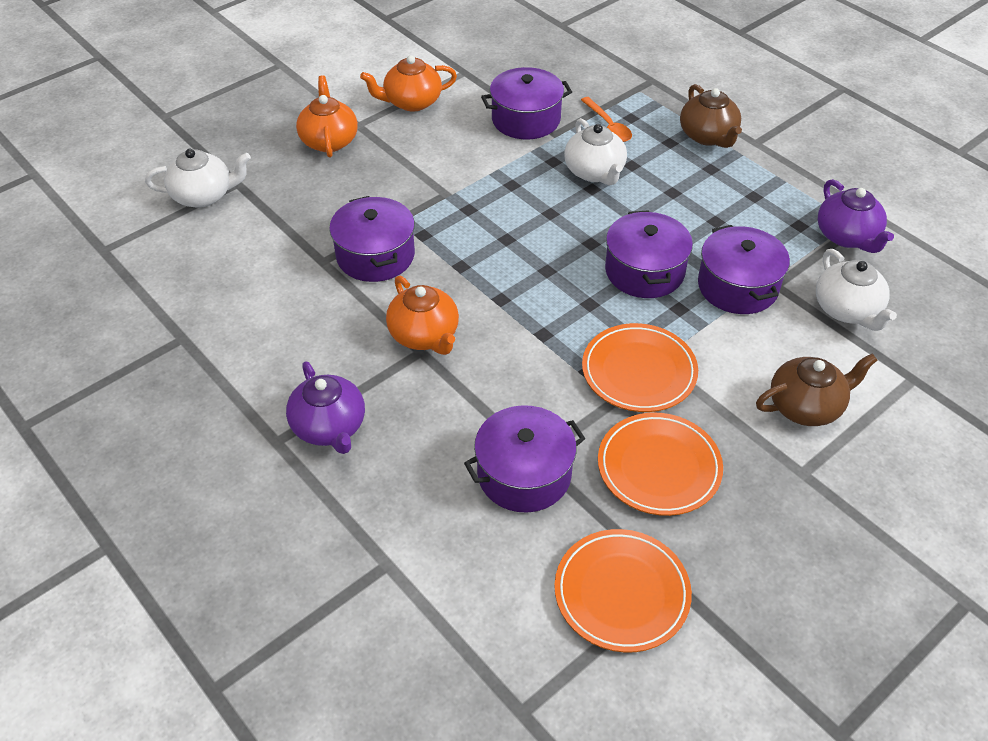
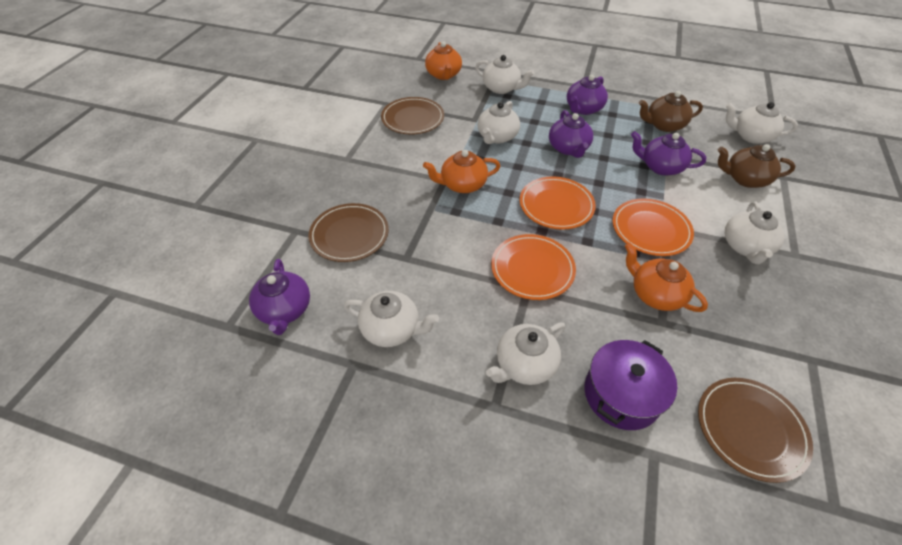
brown plate: 0 -> 3
orange spoon: 1 -> 0
purple pot: 5 -> 1
purple teapot: 2 -> 4
white teapot: 3 -> 6

